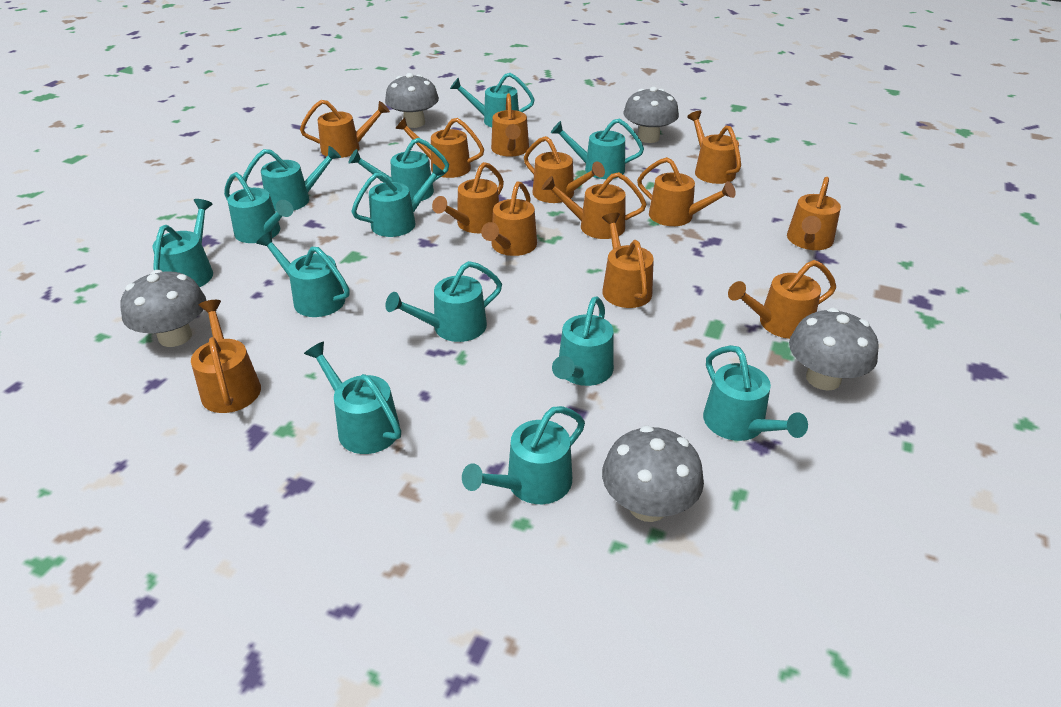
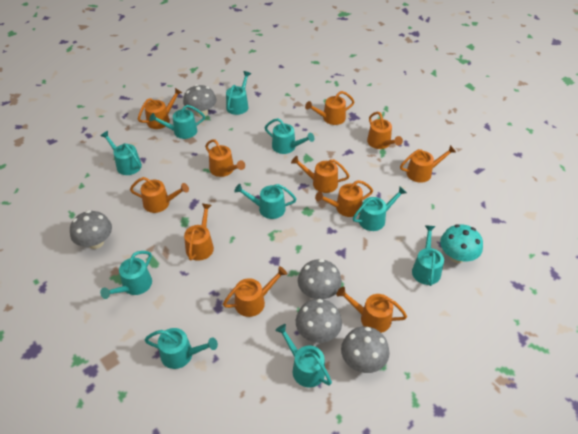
orange watering can: 13 -> 11
turquoise mushroom: 0 -> 1
turquoise watering can: 13 -> 10

